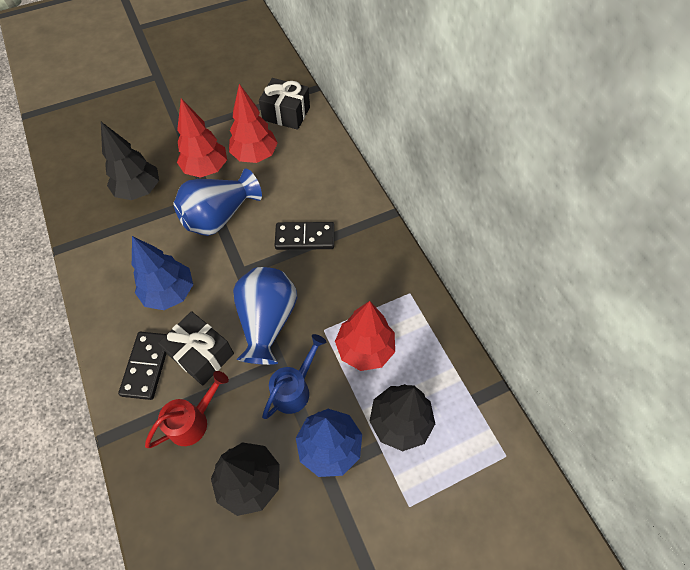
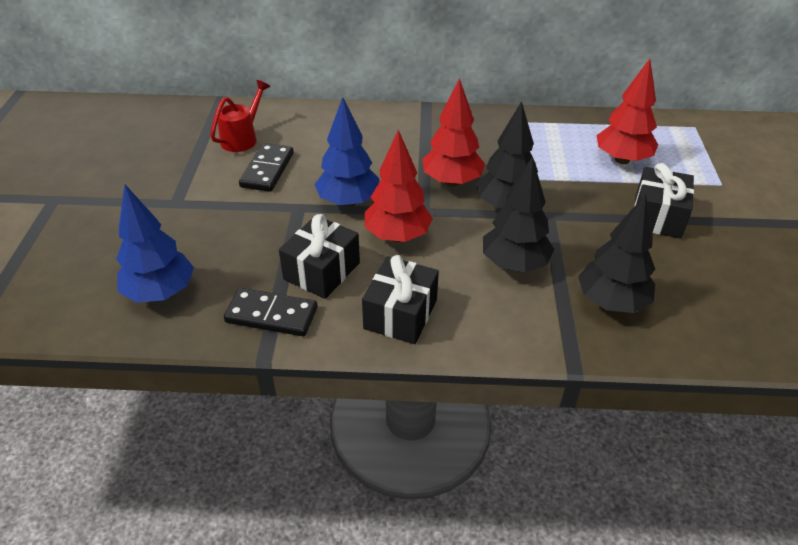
black gift: 2 -> 3
blue vase: 2 -> 0
blue watering can: 1 -> 0

